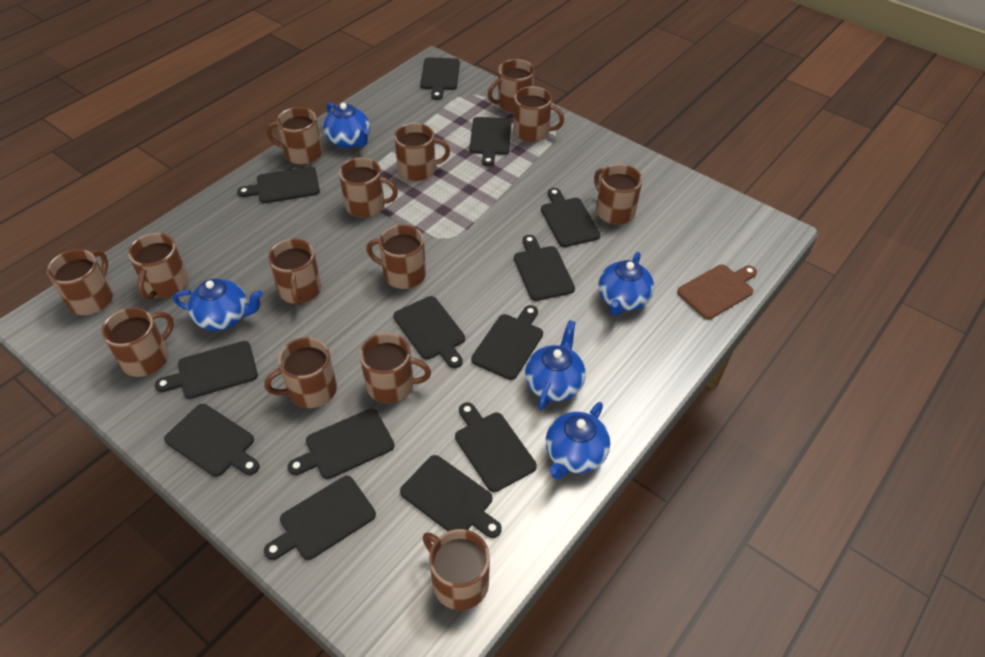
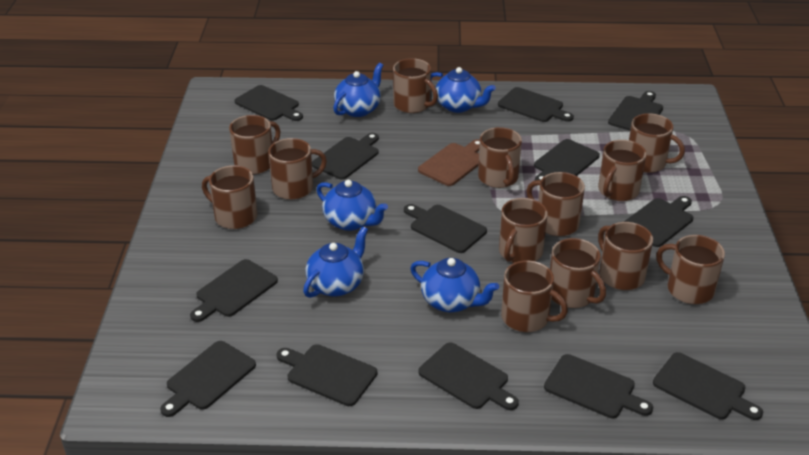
brown mug: 14 -> 13

